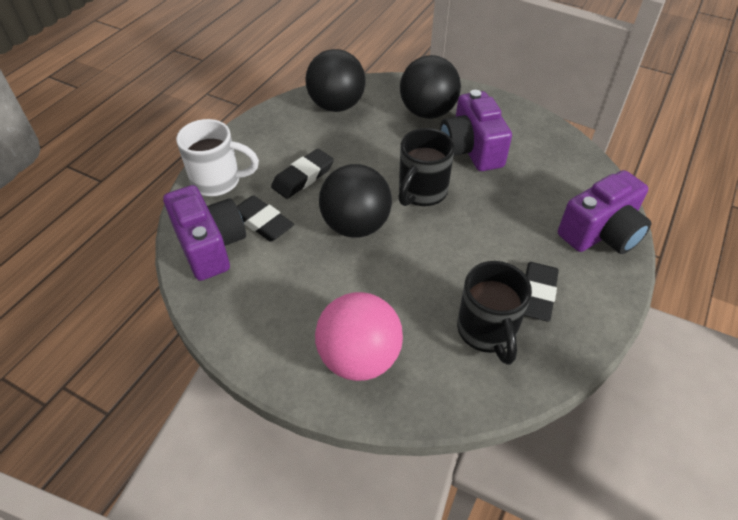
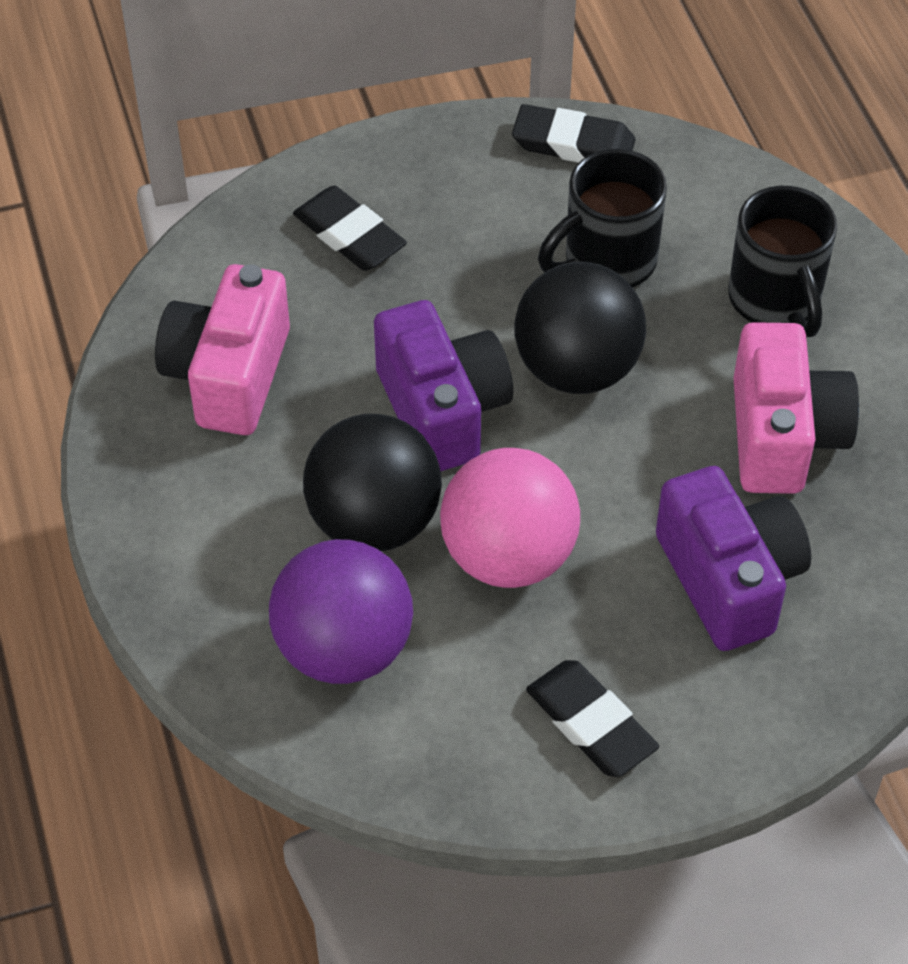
black ball: 3 -> 2
pink camera: 0 -> 2
purple ball: 0 -> 1
purple camera: 3 -> 2
white mug: 1 -> 0

